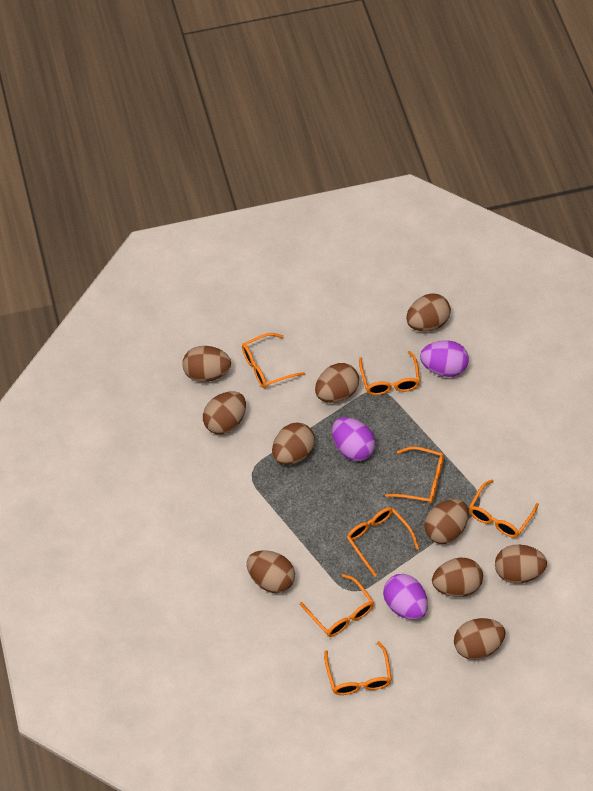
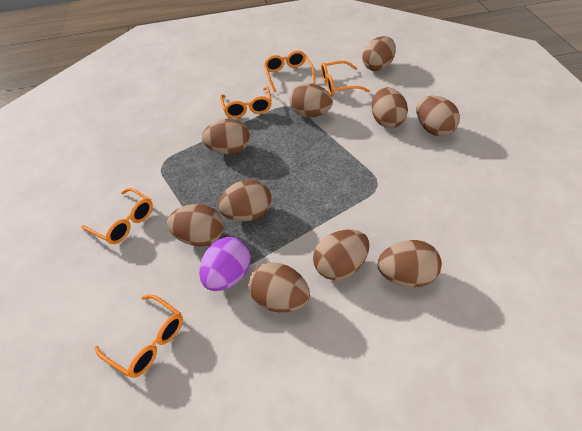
orange glasses: 7 -> 5
purple egg: 3 -> 1

